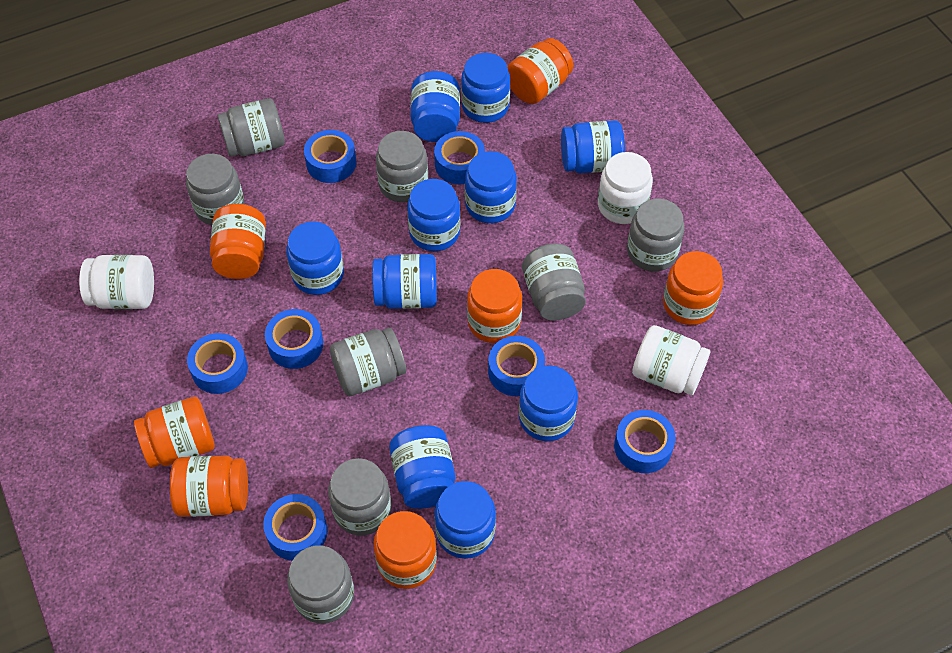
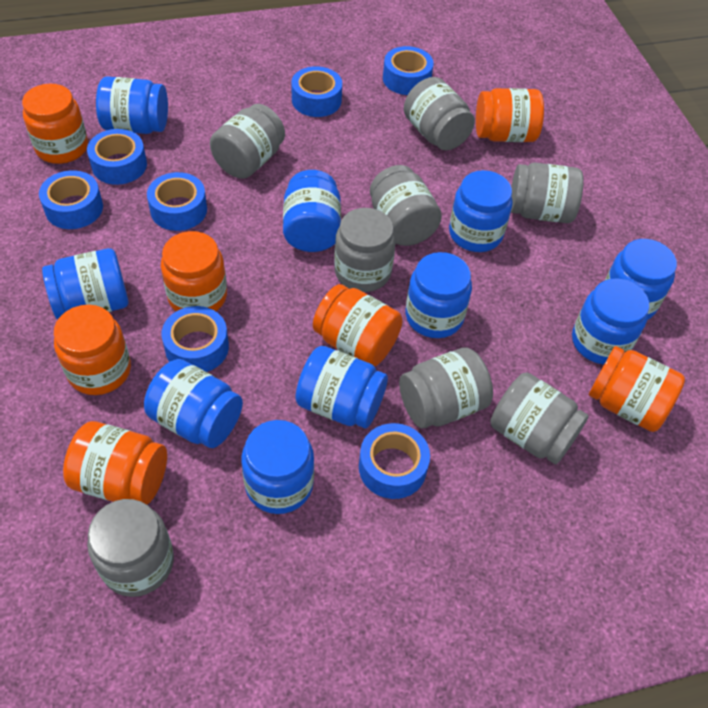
white jar: 3 -> 0

